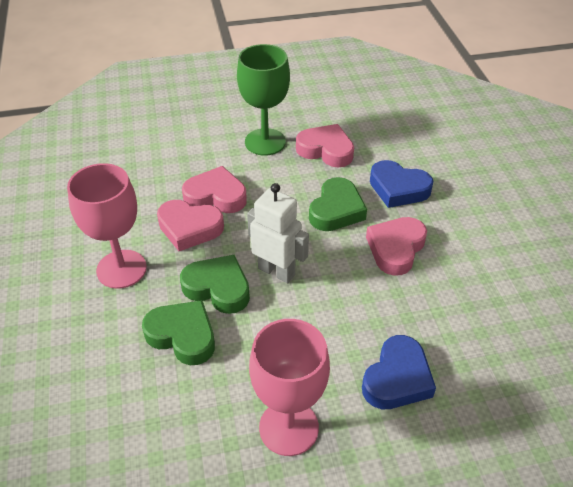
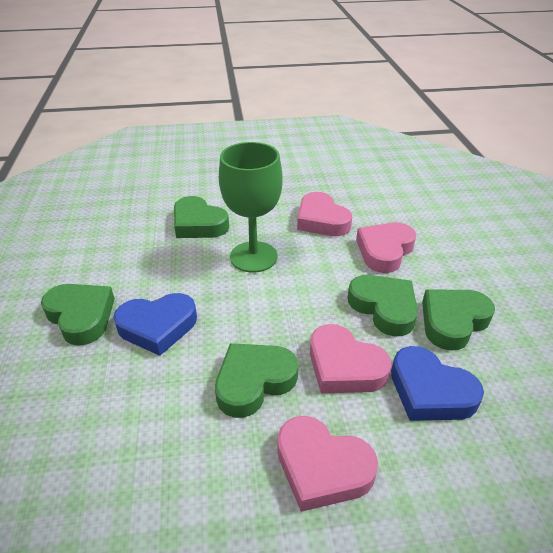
green heart: 3 -> 5
pink goblet: 2 -> 0
white robot: 1 -> 0

